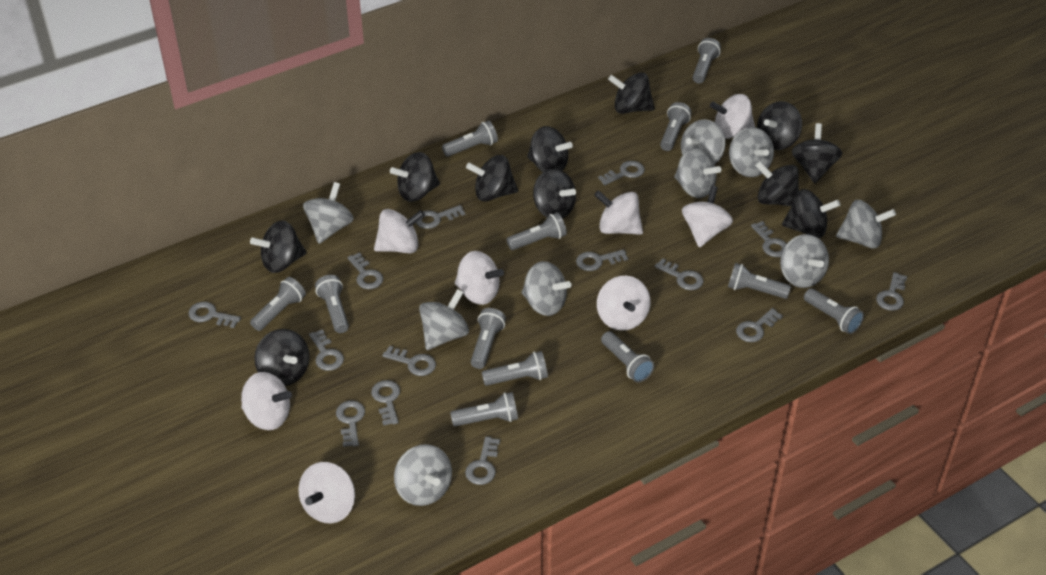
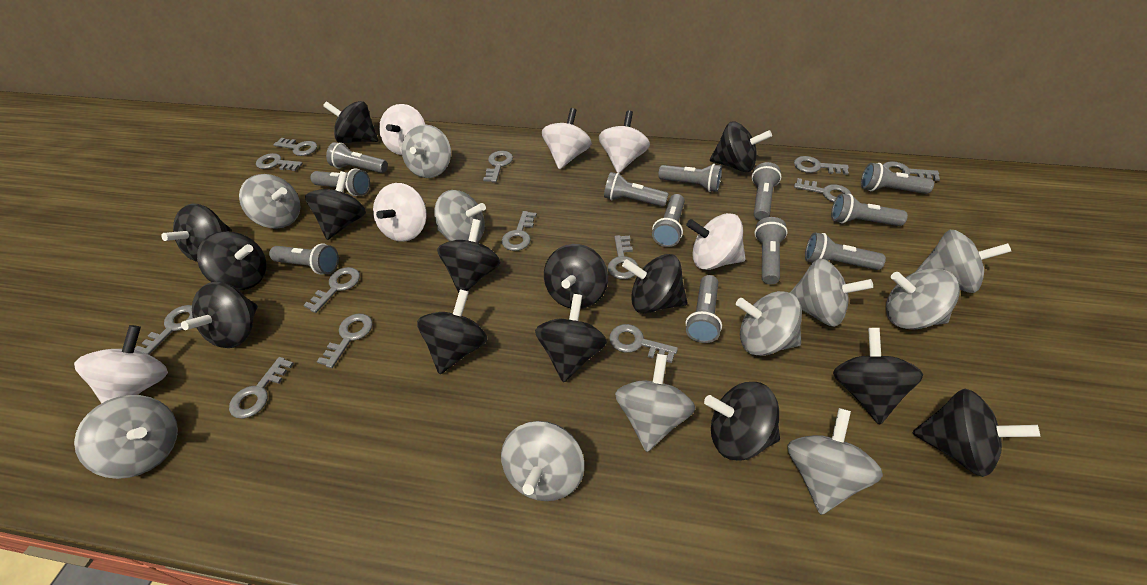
black spinning top: 11 -> 14
grey key: 14 -> 13
grey spinning top: 9 -> 11
white spinning top: 8 -> 6

